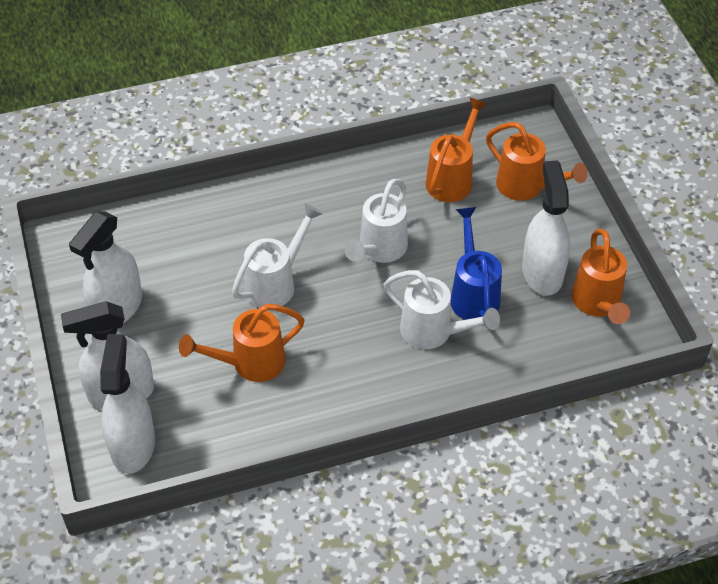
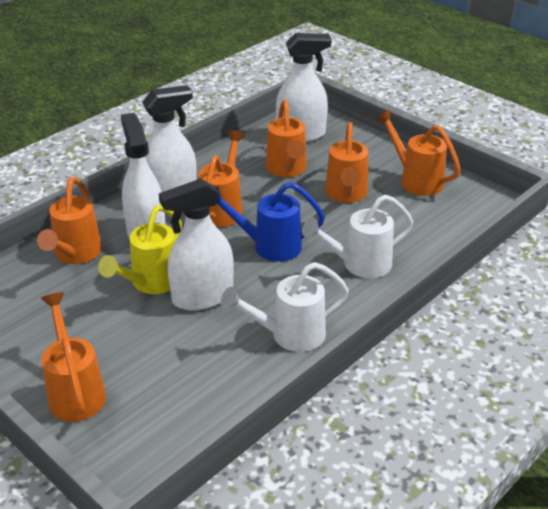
orange watering can: 4 -> 6
white watering can: 3 -> 2
yellow watering can: 0 -> 1

